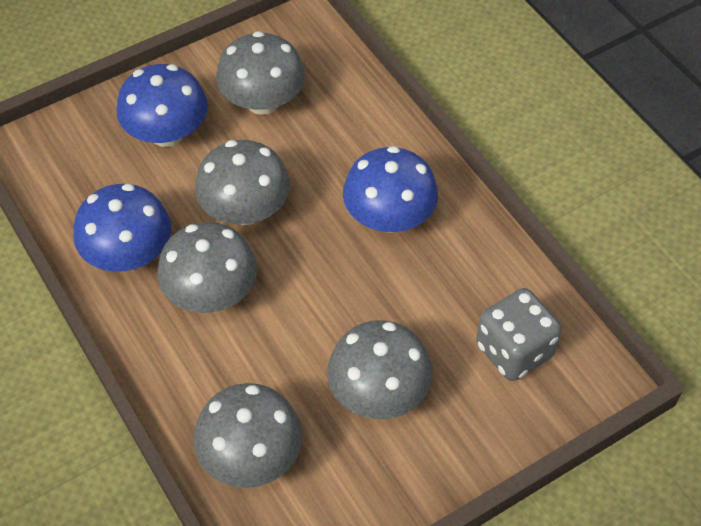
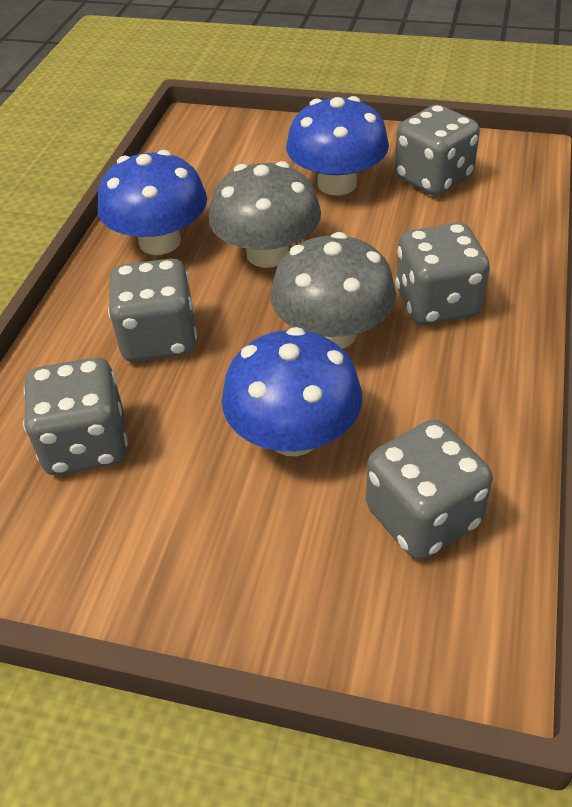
grey dice: 1 -> 5
grey mushroom: 5 -> 2

